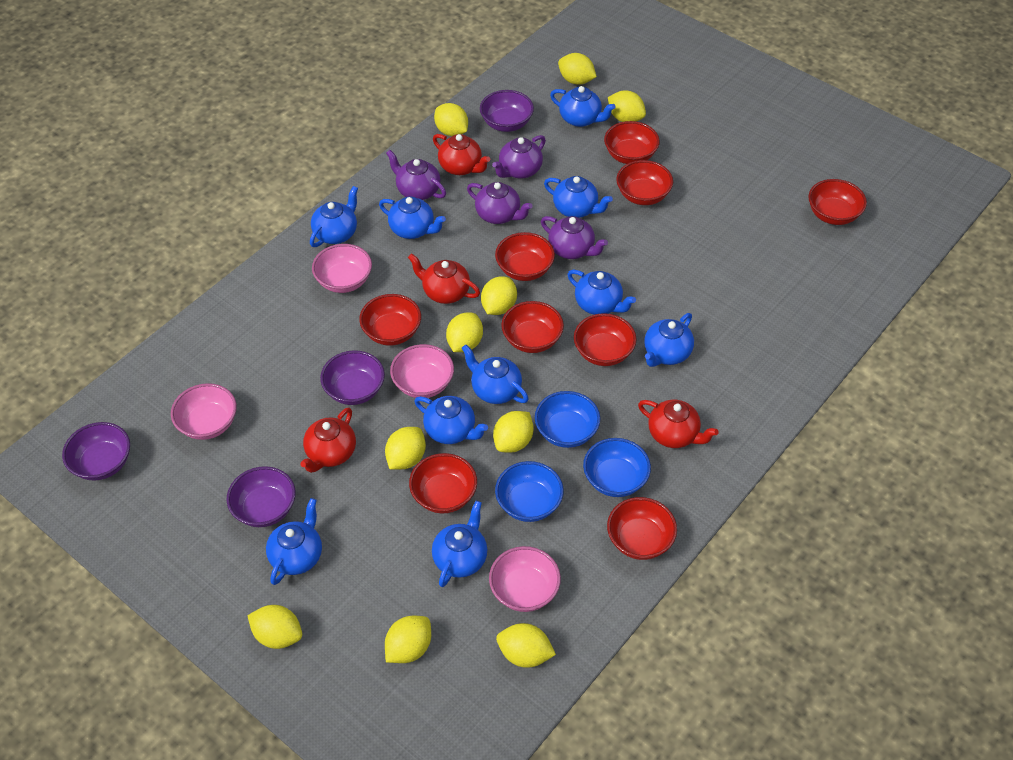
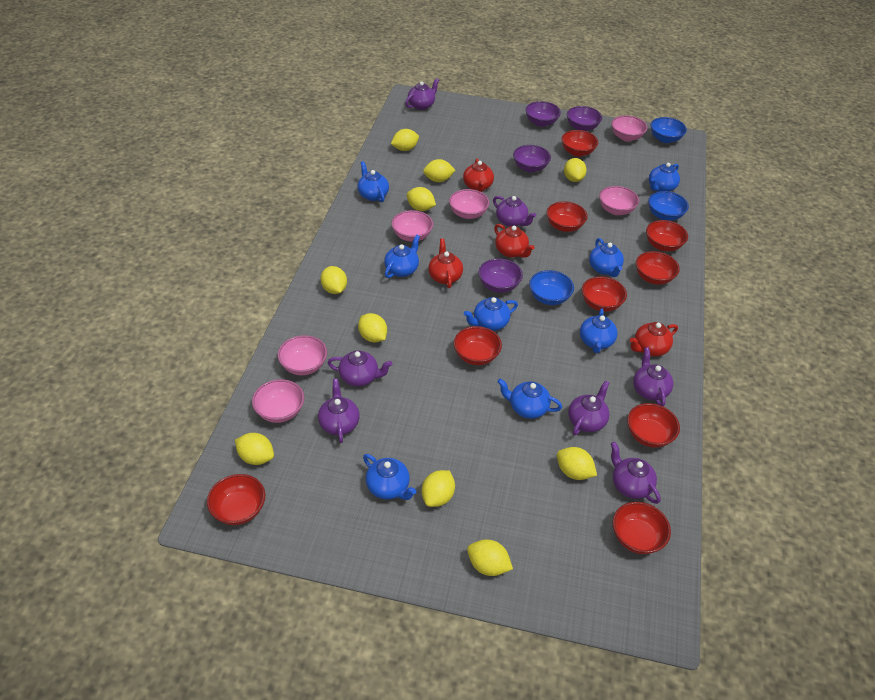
blue teapot: 10 -> 8
pink bowl: 4 -> 6
purple teapot: 4 -> 7

